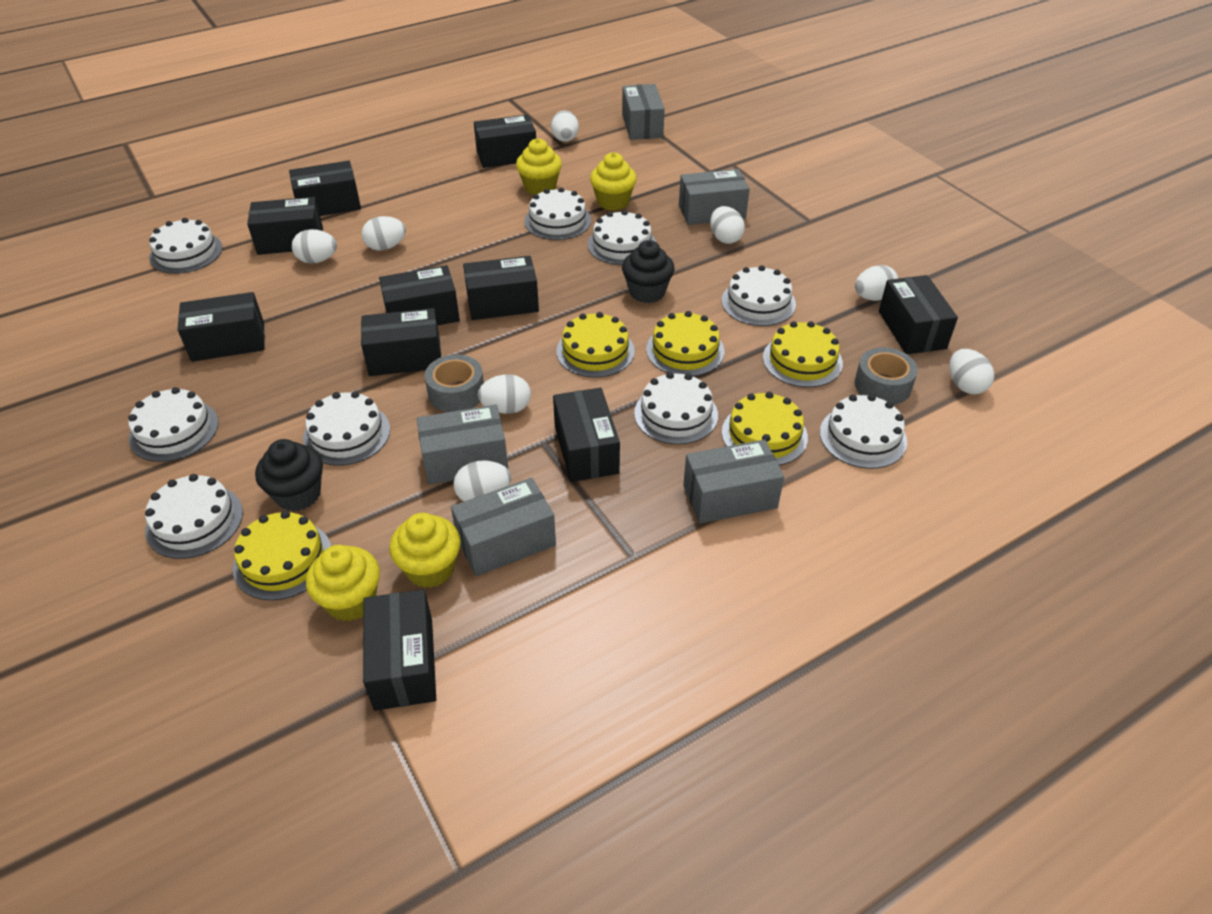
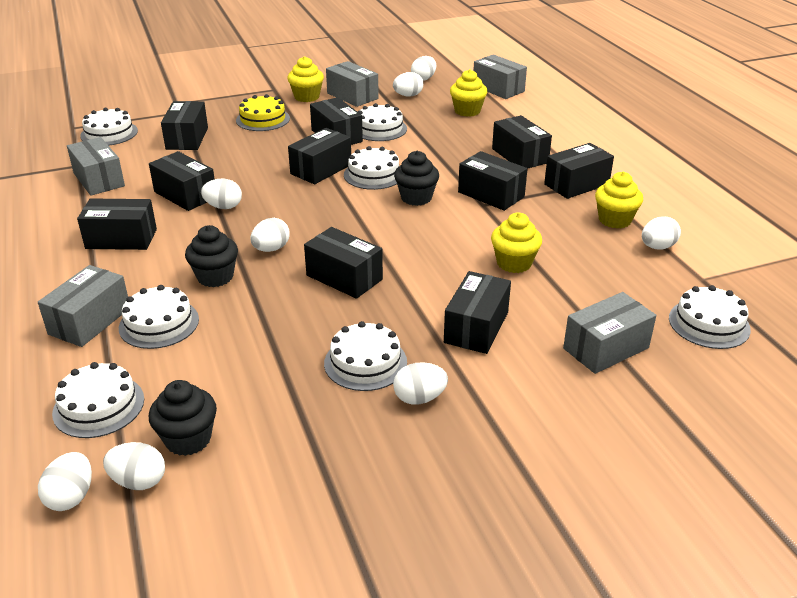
black cupcake: 2 -> 3
grey tape: 2 -> 0
white cake: 9 -> 7
yellow cake: 5 -> 1

